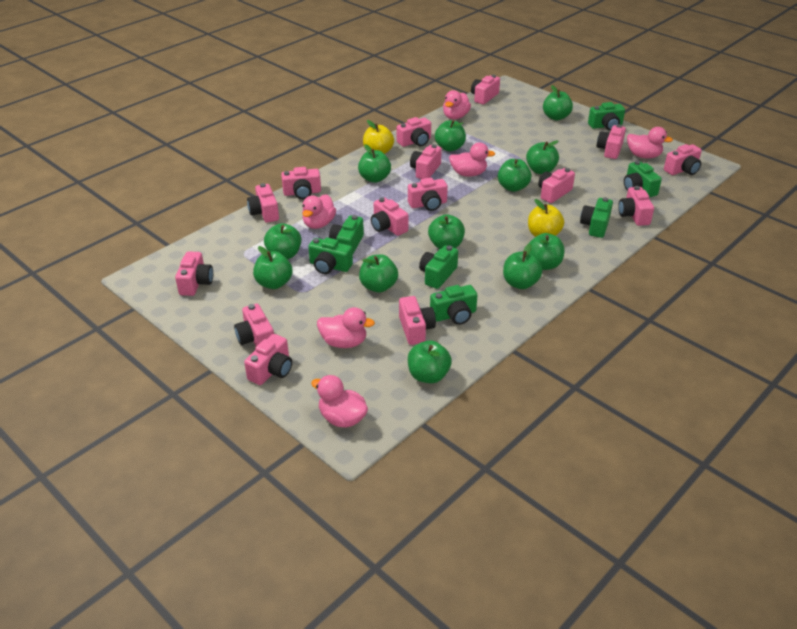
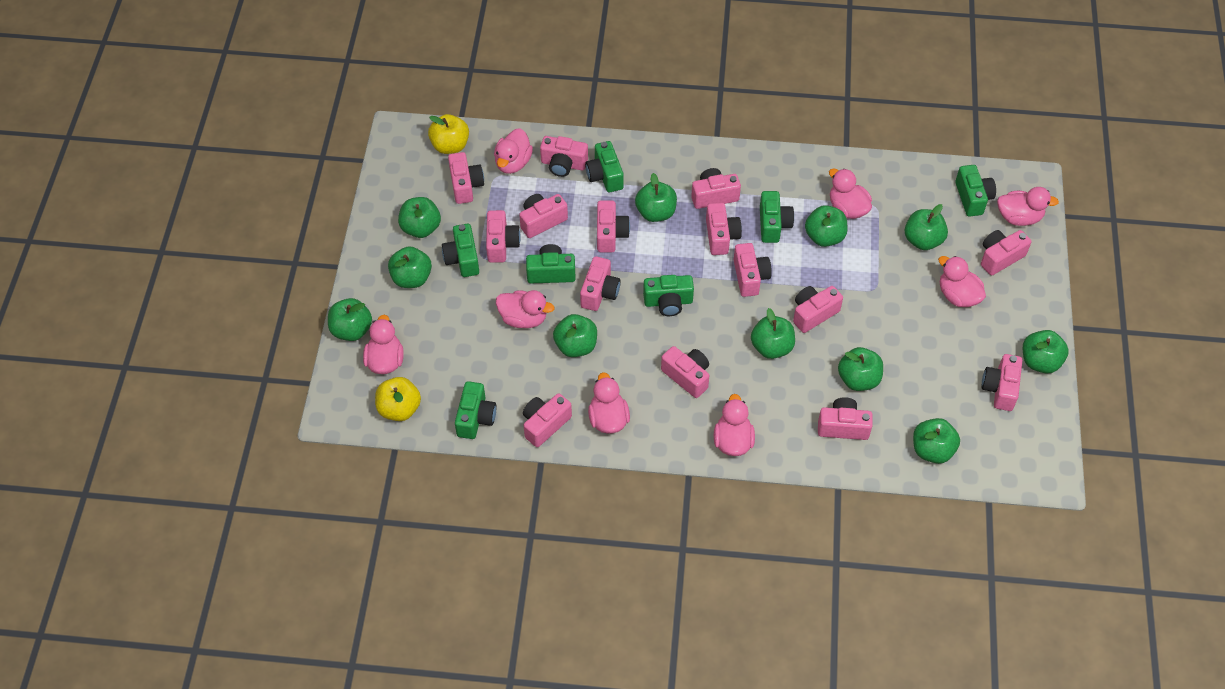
green apple: 12 -> 11
pink duck: 6 -> 8

